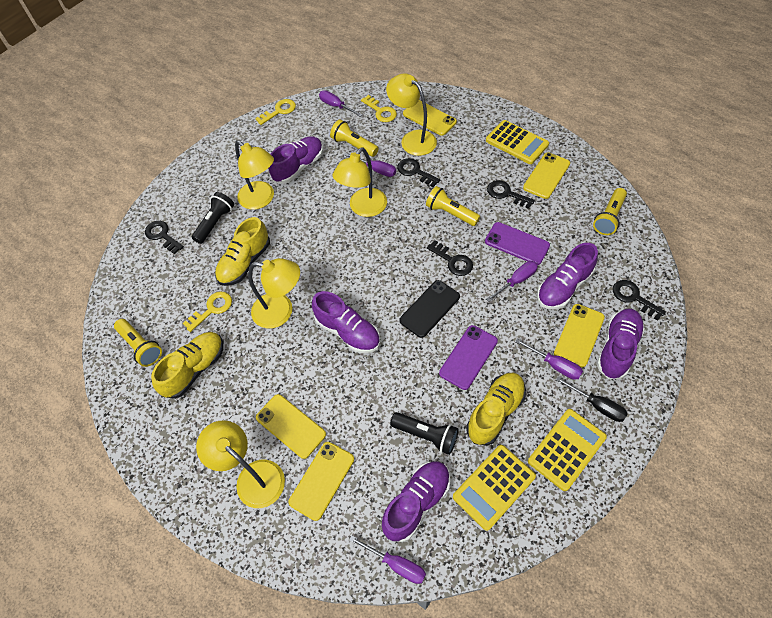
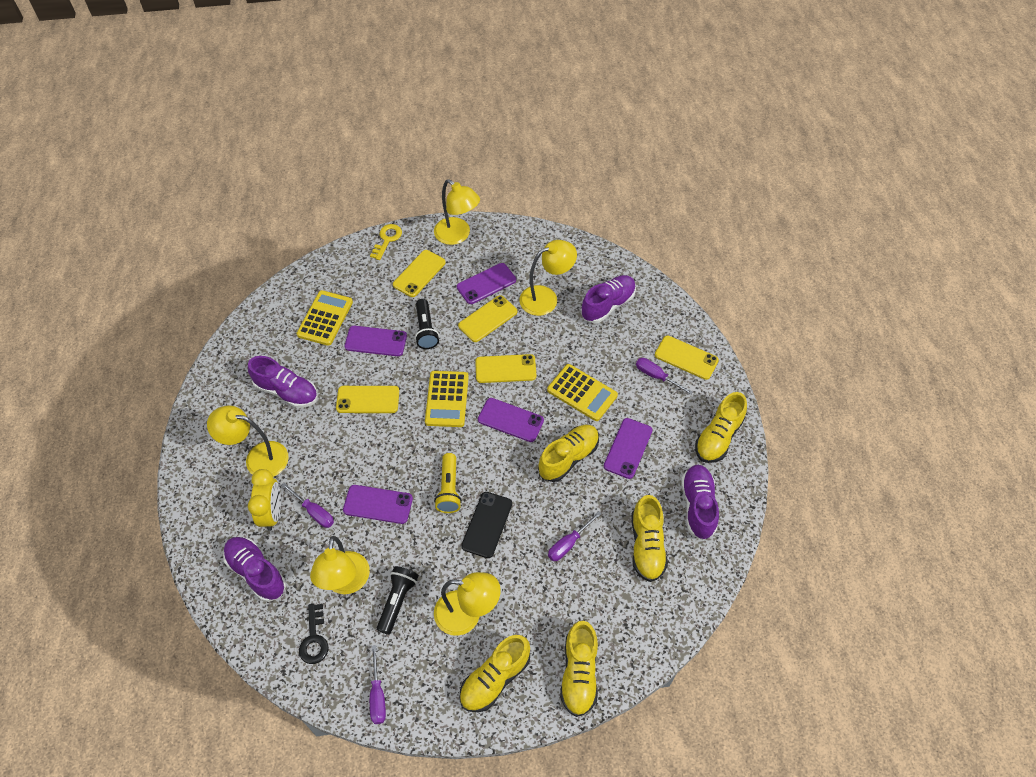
black key: 5 -> 1
black screwdriver: 1 -> 0
purple phone: 2 -> 5
purple screwdriver: 5 -> 4
purple shoe: 5 -> 4
yellow clock: 0 -> 1
yellow flashlight: 4 -> 1
yellow key: 3 -> 1
yellow shoe: 3 -> 5

